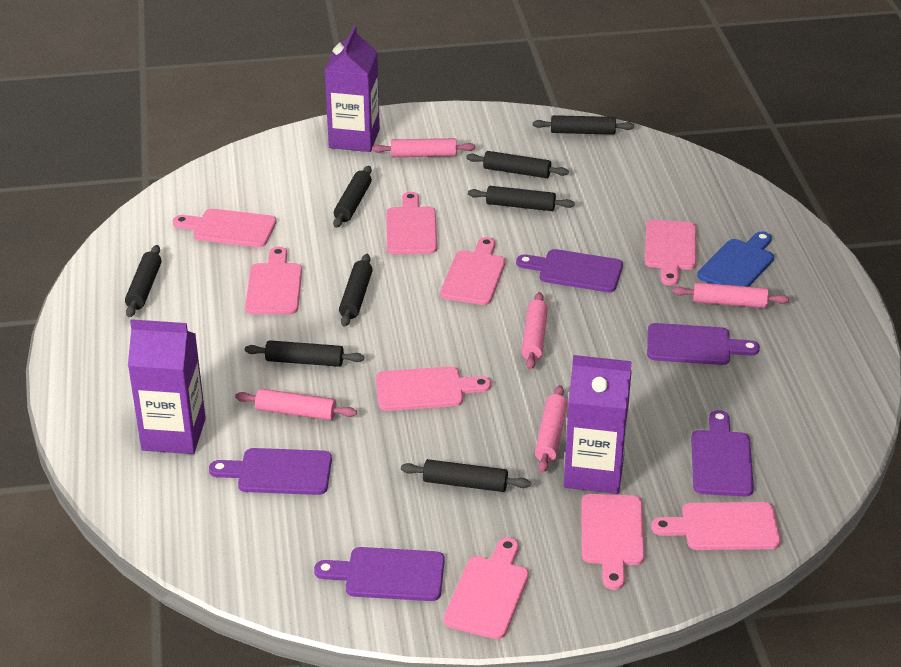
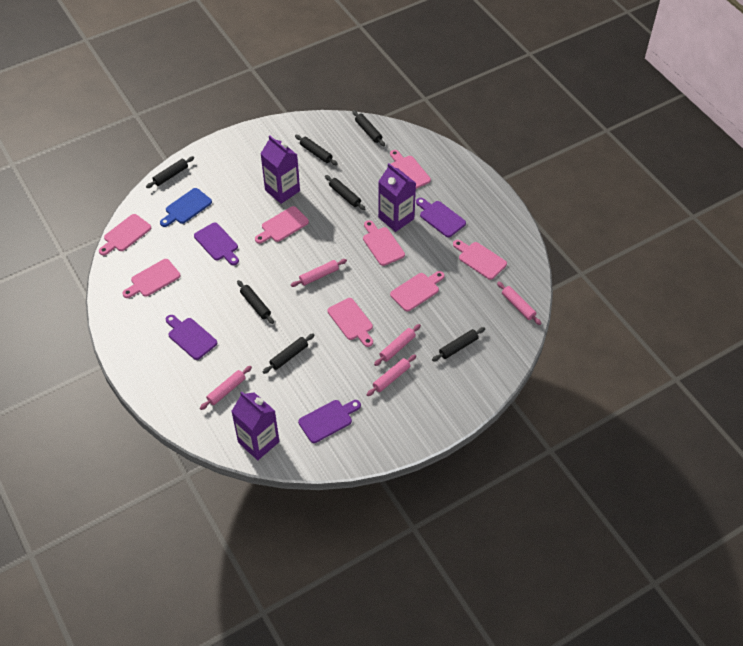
black rolling pin: 8 -> 7
pink cutting board: 9 -> 8
purple cutting board: 5 -> 4

